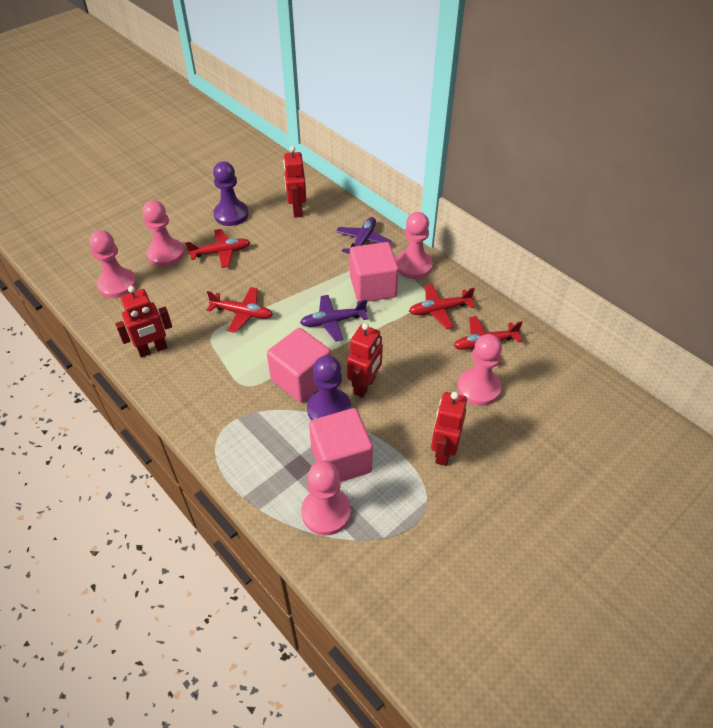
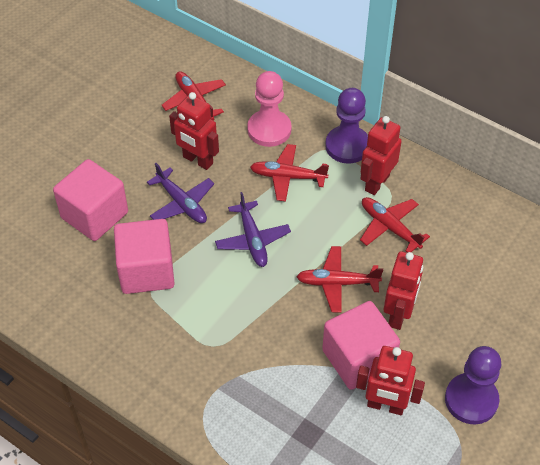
pink pawn: 5 -> 1

